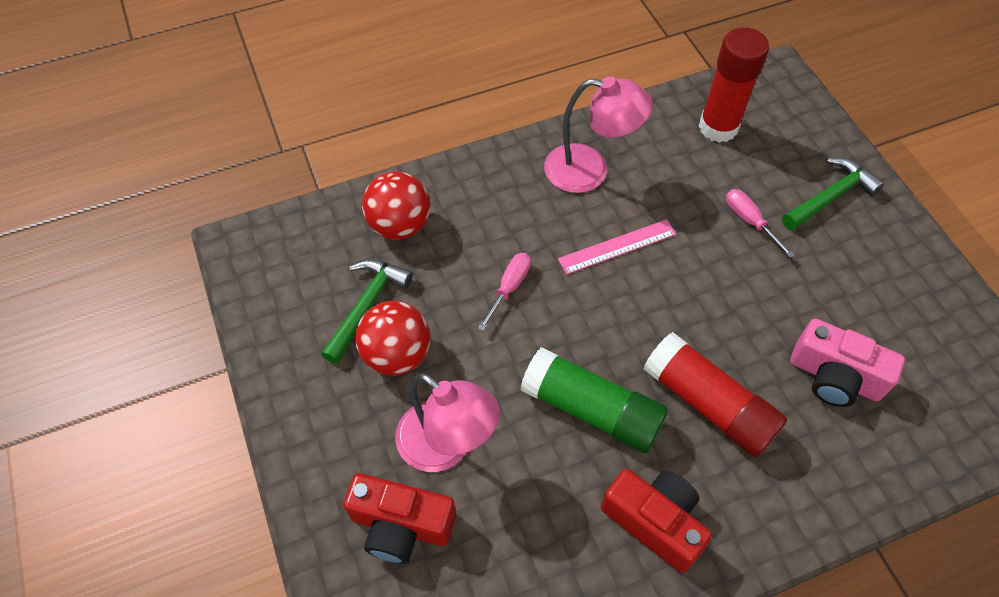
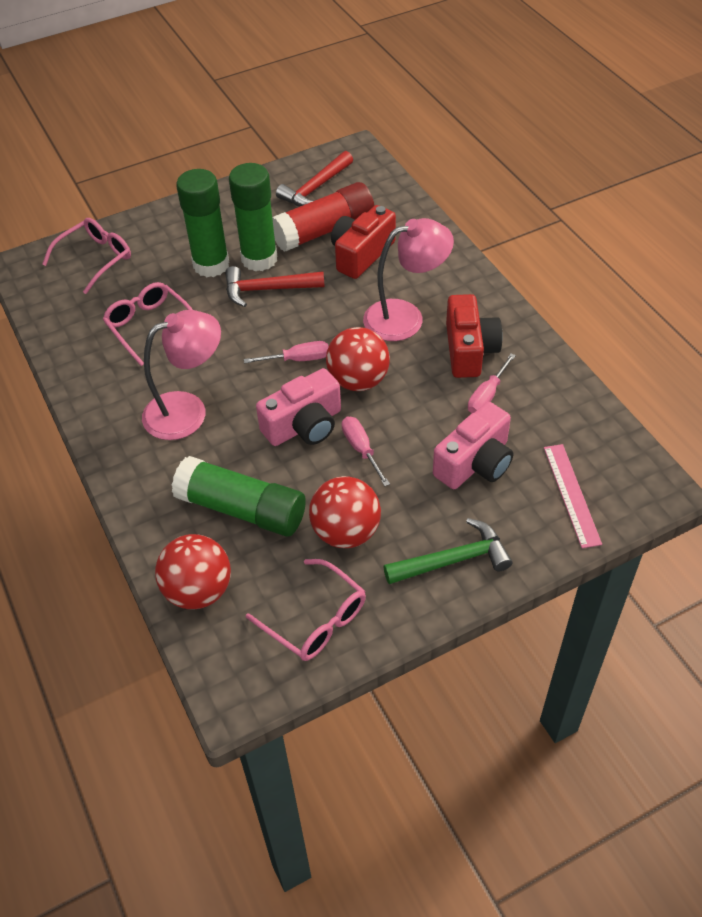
green glue stick: 1 -> 3
green hammer: 2 -> 1
pink camera: 1 -> 2
pink glasses: 0 -> 3
pink screwdriver: 2 -> 3
red ball: 2 -> 3
red glue stick: 2 -> 1
red hammer: 0 -> 2

